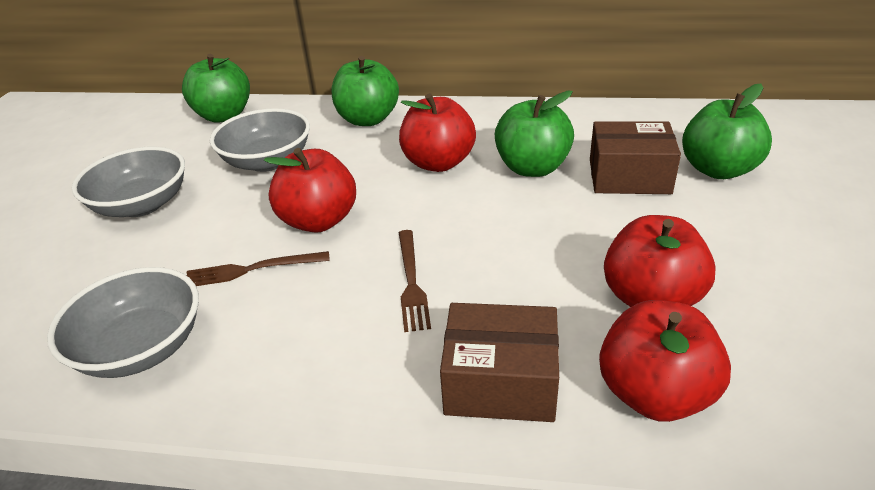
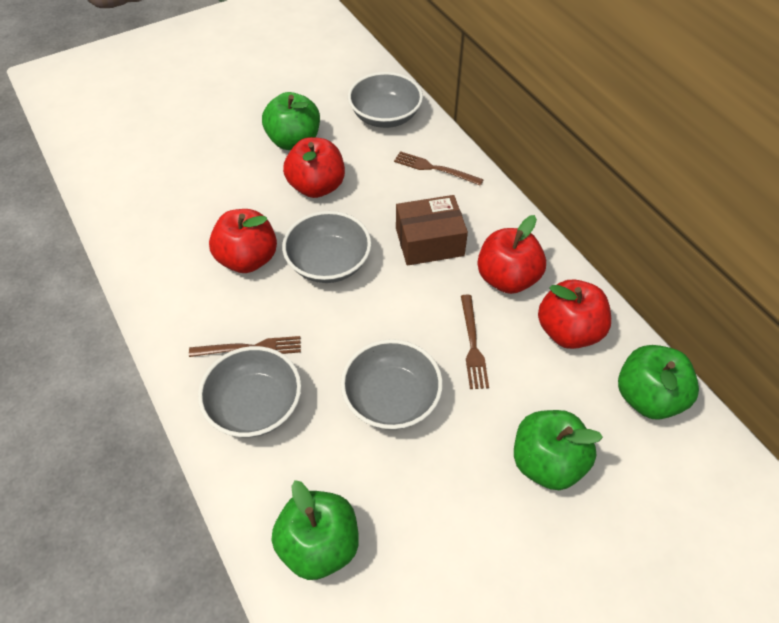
brown box: 2 -> 1
brown fork: 2 -> 3
grey bowl: 3 -> 4

